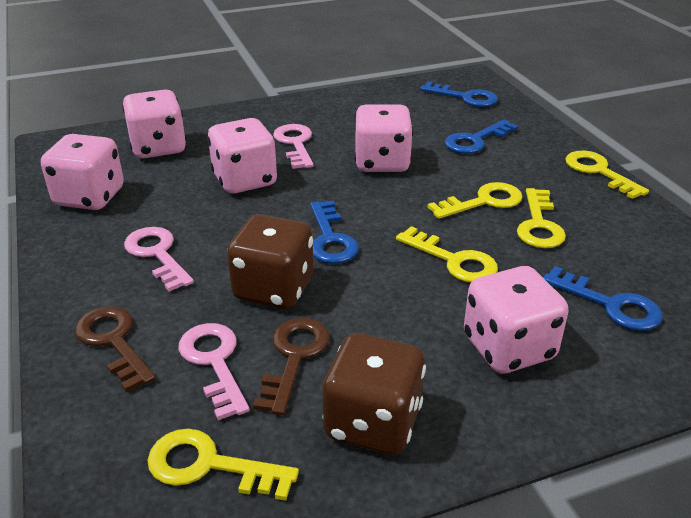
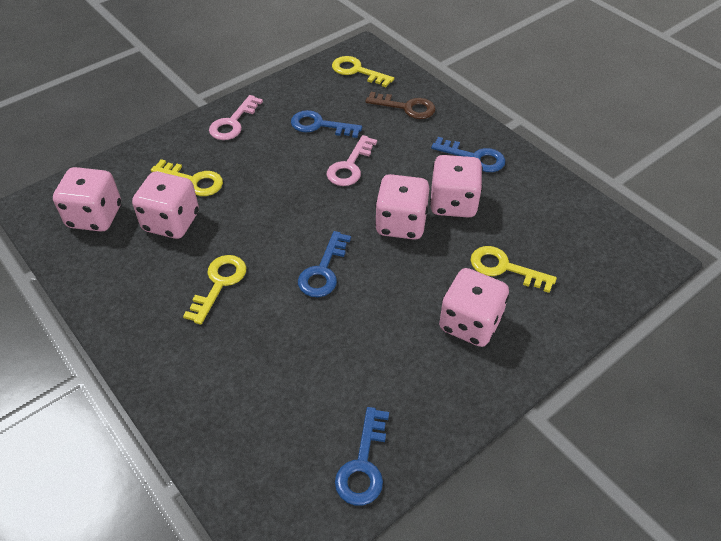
brown dice: 2 -> 0
brown key: 2 -> 1
pink key: 3 -> 2
yellow key: 5 -> 4

